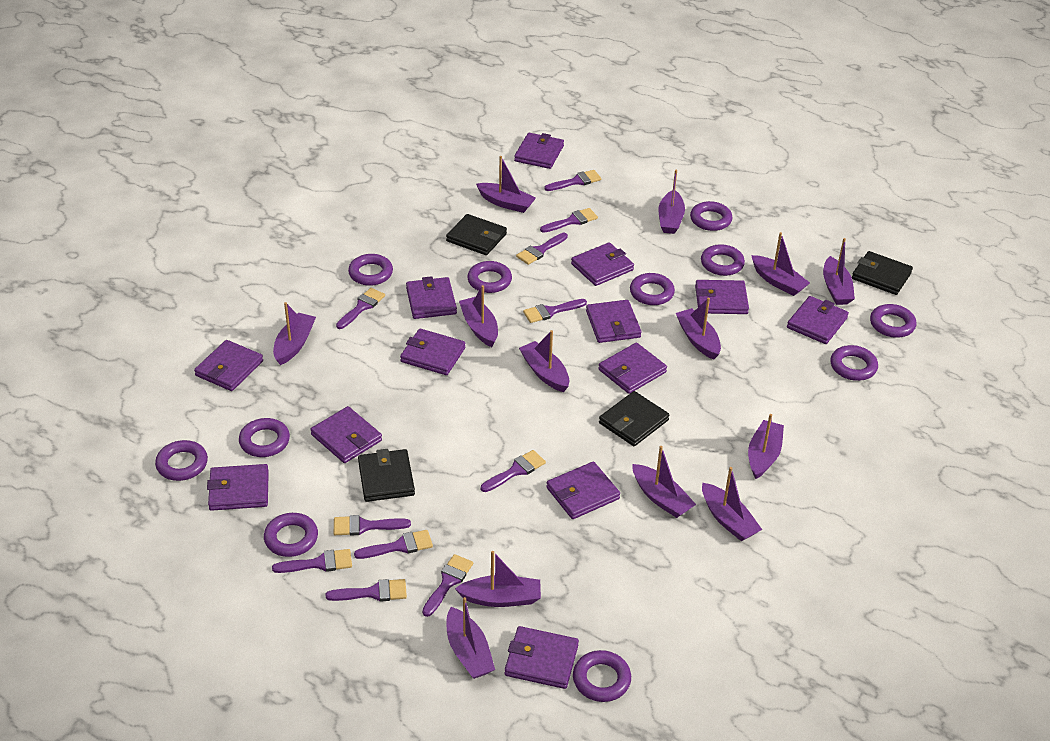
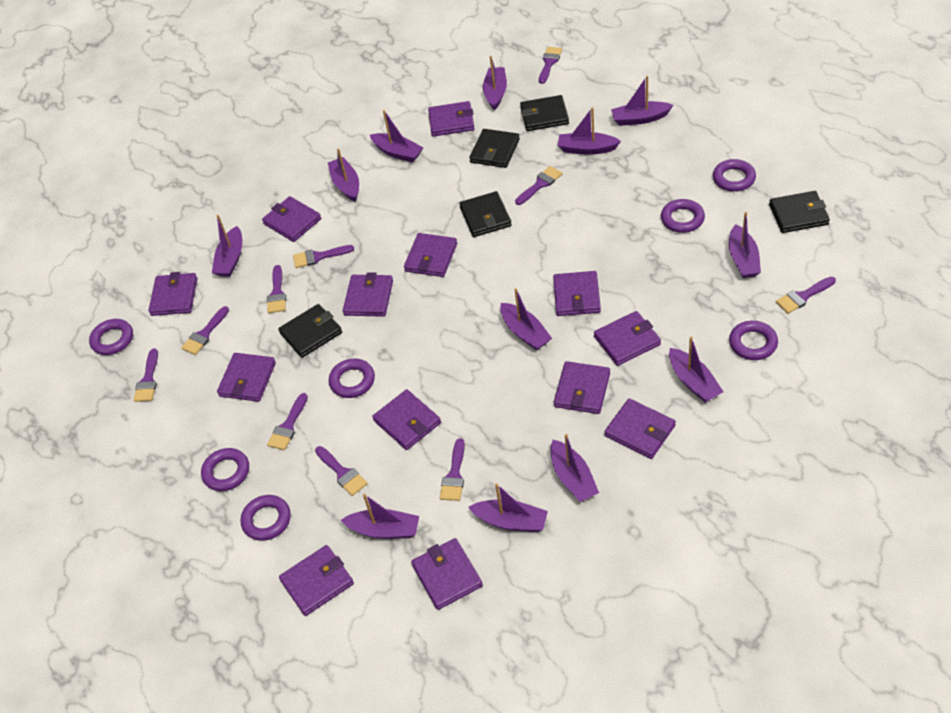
black wallet: 4 -> 5
purple boat: 13 -> 12
purple brush: 11 -> 10
purple ring: 11 -> 7

